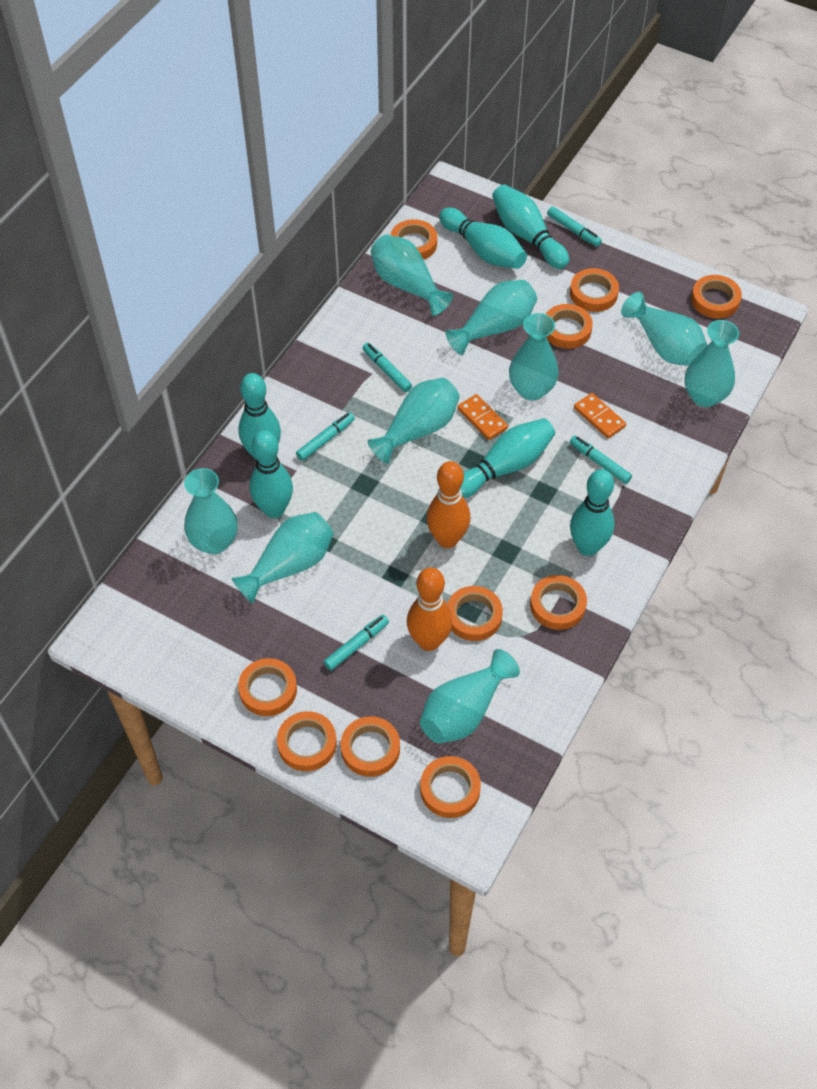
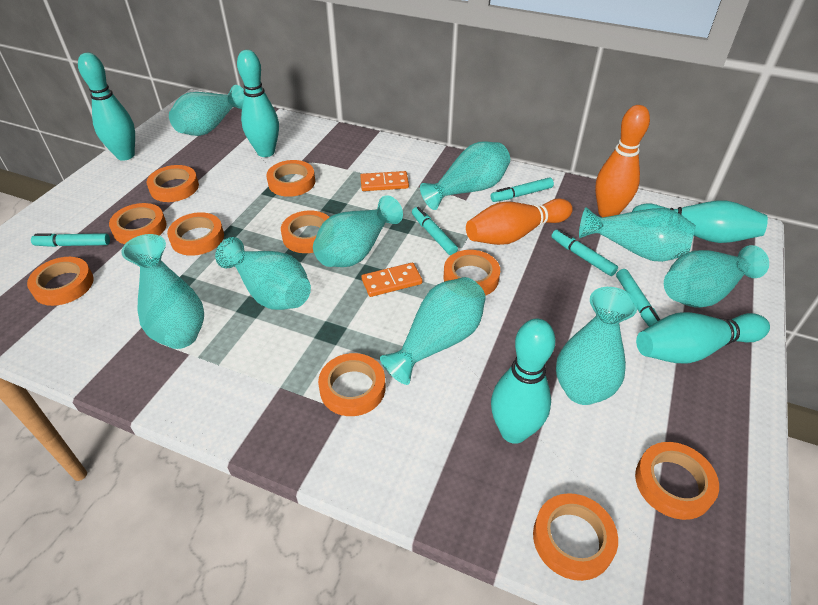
turquoise bowling pin: 6 -> 5

